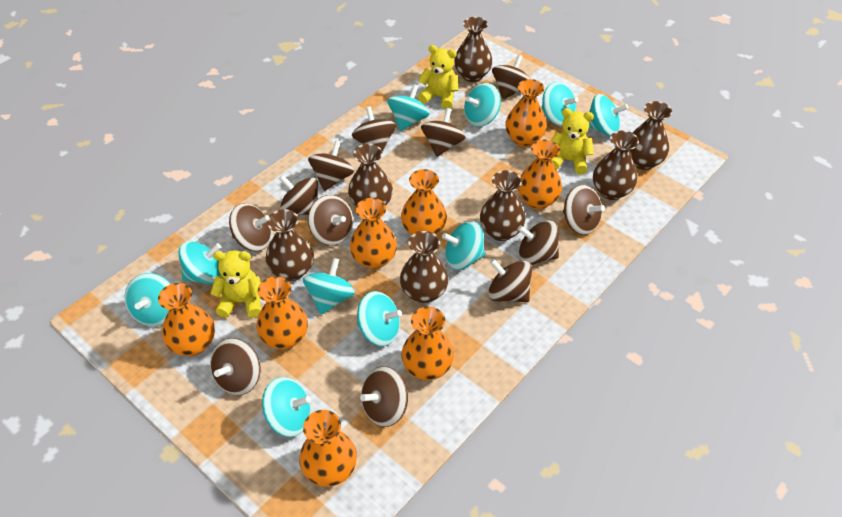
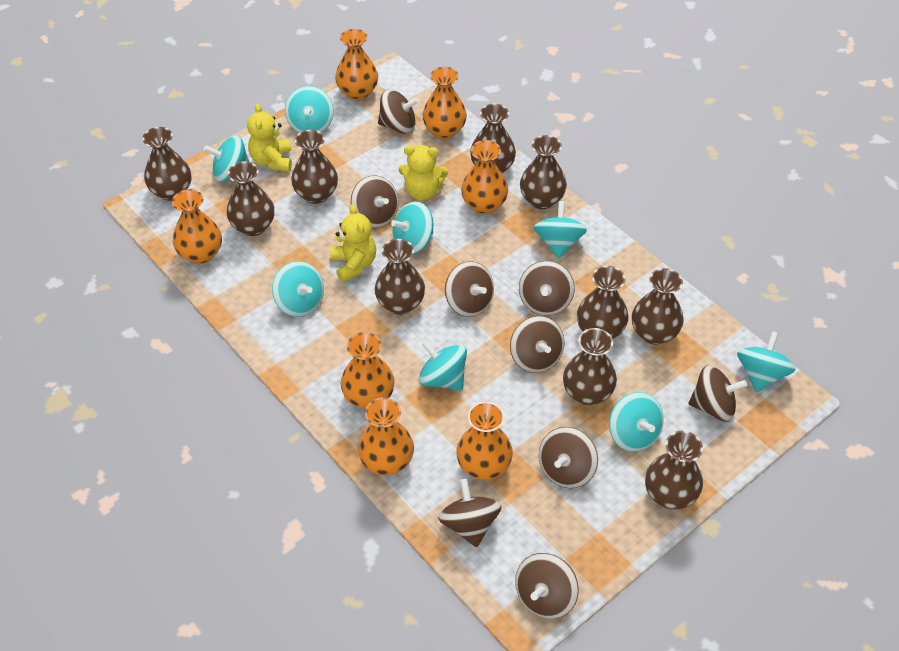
brown spinning top: 12 -> 9
brown vase: 7 -> 10
orange vase: 8 -> 7
turquoise spinning top: 10 -> 8

